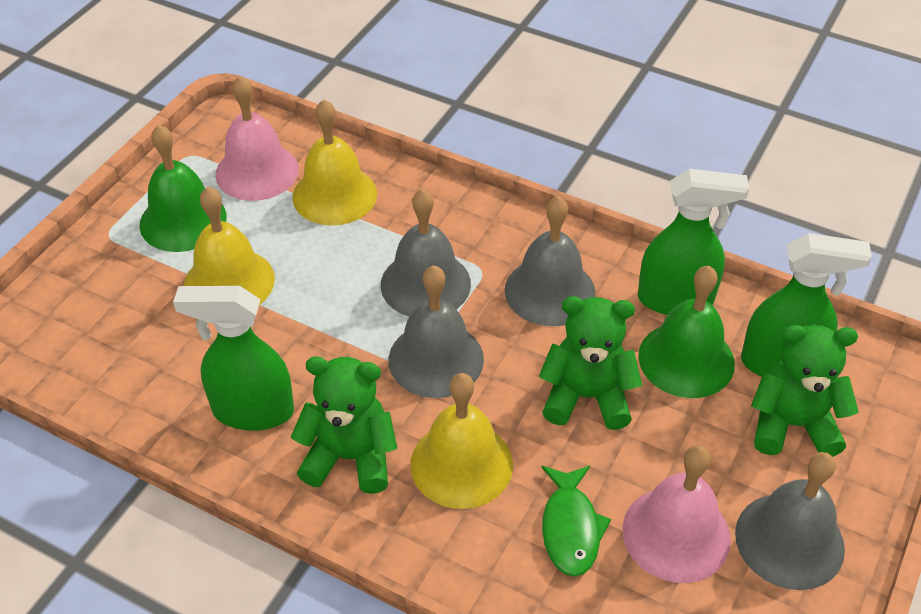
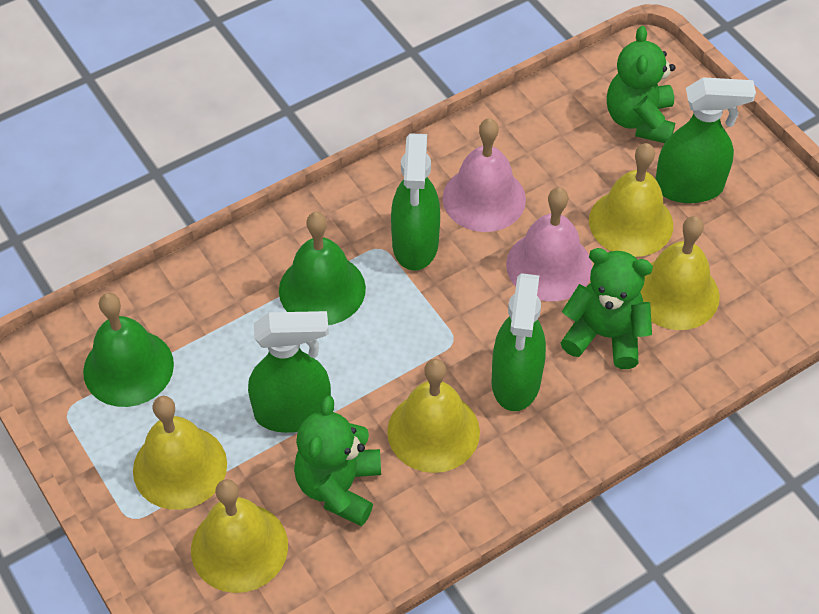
green fish: 1 -> 0
green spray bottle: 3 -> 4
grey bell: 4 -> 0
yellow bell: 3 -> 5

